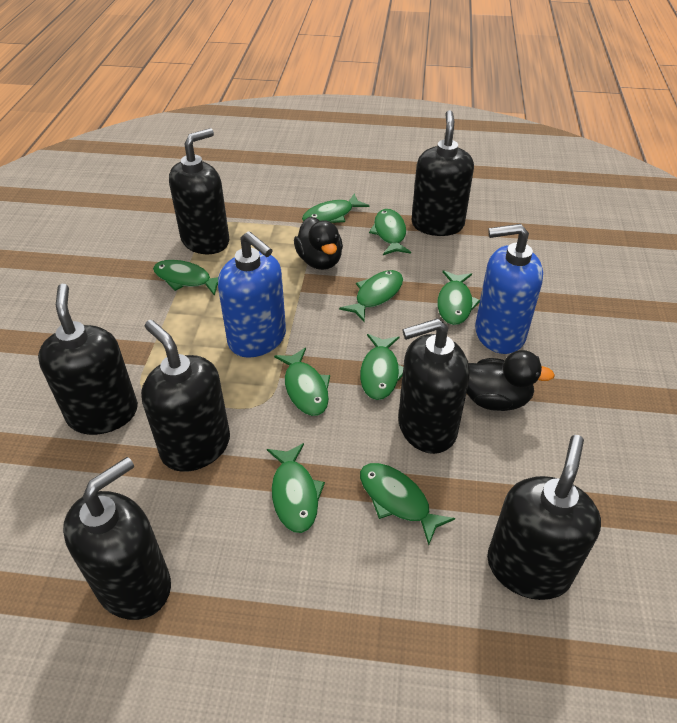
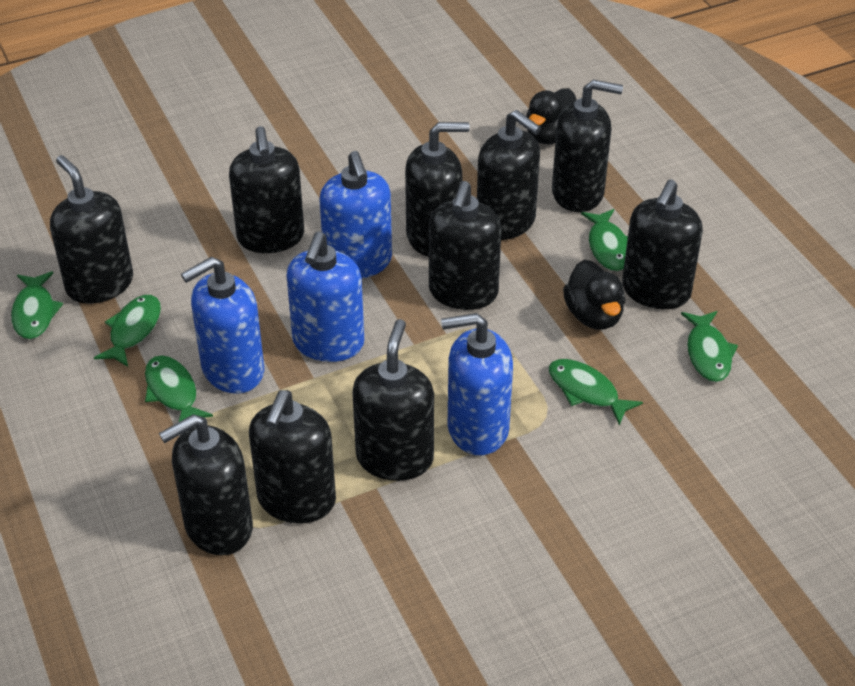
black soap dispenser: 7 -> 10
blue soap dispenser: 2 -> 4
green fish: 9 -> 6

